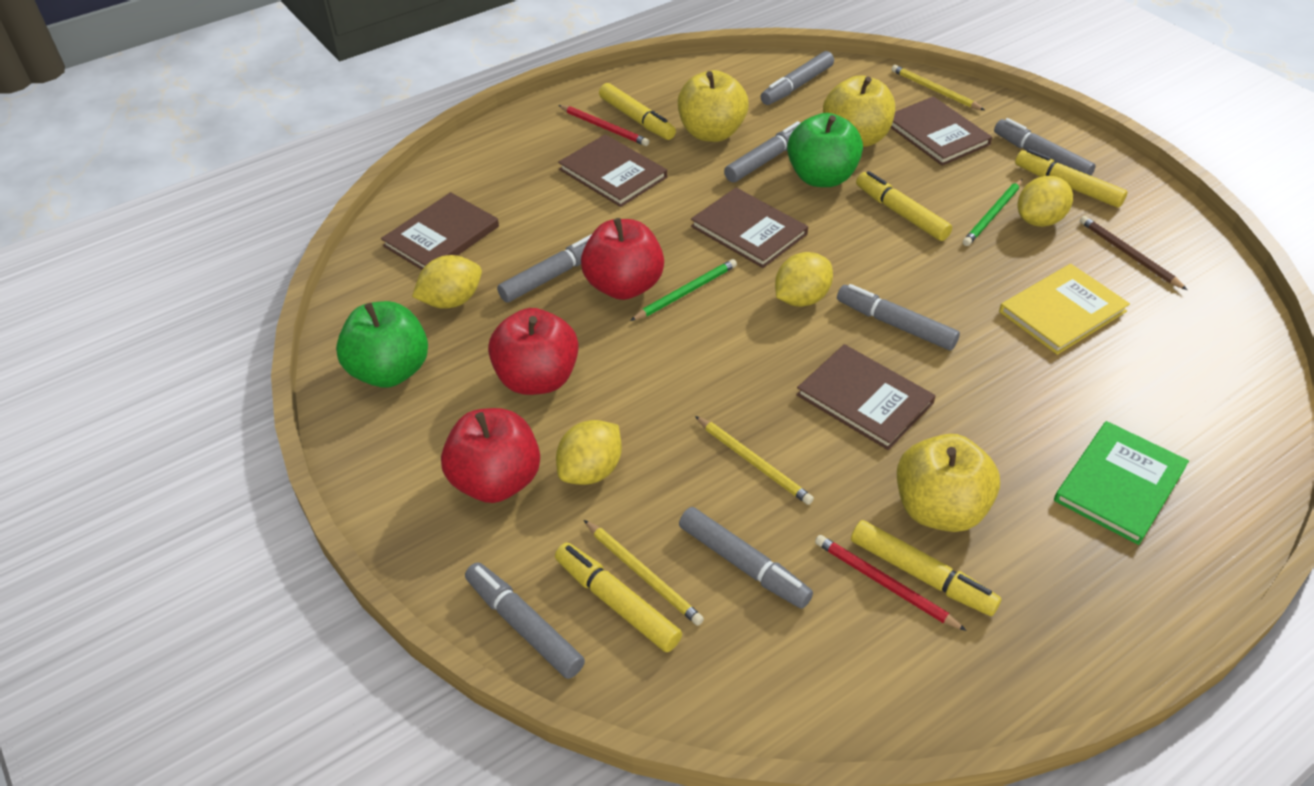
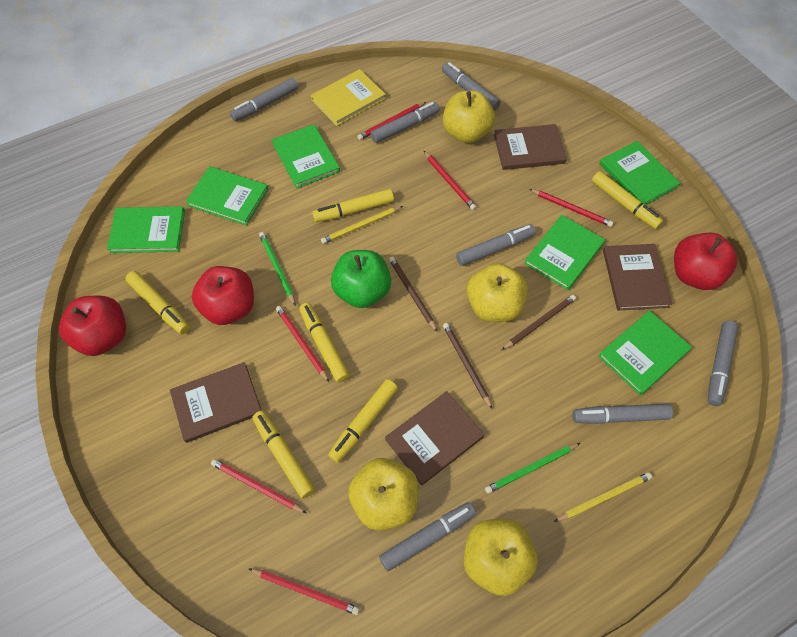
brown book: 5 -> 4
brown pencil: 1 -> 3
green apple: 2 -> 1
green book: 1 -> 6
red pencil: 2 -> 6
yellow apple: 3 -> 4
yellow lemon: 4 -> 0
yellow marker: 5 -> 6
yellow pencil: 3 -> 2

